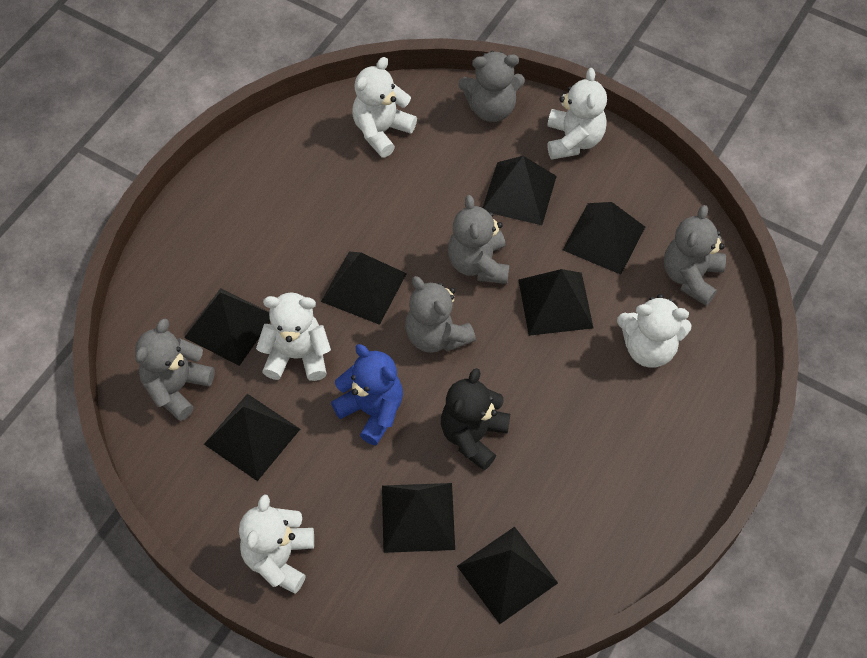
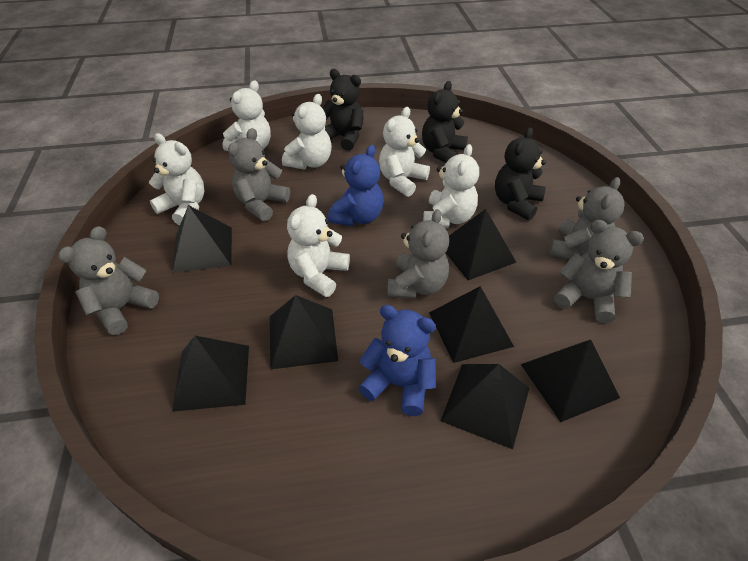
black pyramid: 8 -> 7
black teddy bear: 1 -> 3
blue teddy bear: 1 -> 2
white teddy bear: 5 -> 6

